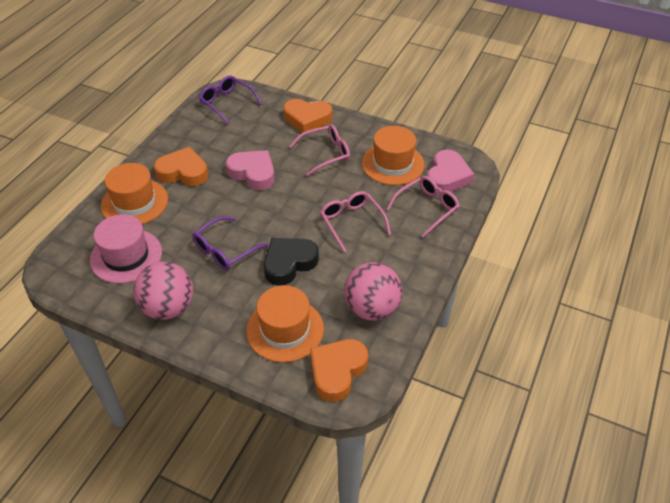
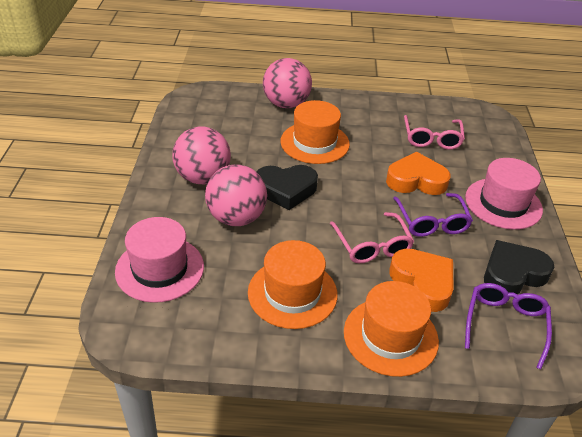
black heart: 1 -> 2
orange heart: 3 -> 2
pink ball: 2 -> 3
pink glasses: 3 -> 2
pink hat: 1 -> 2
pink heart: 2 -> 0

